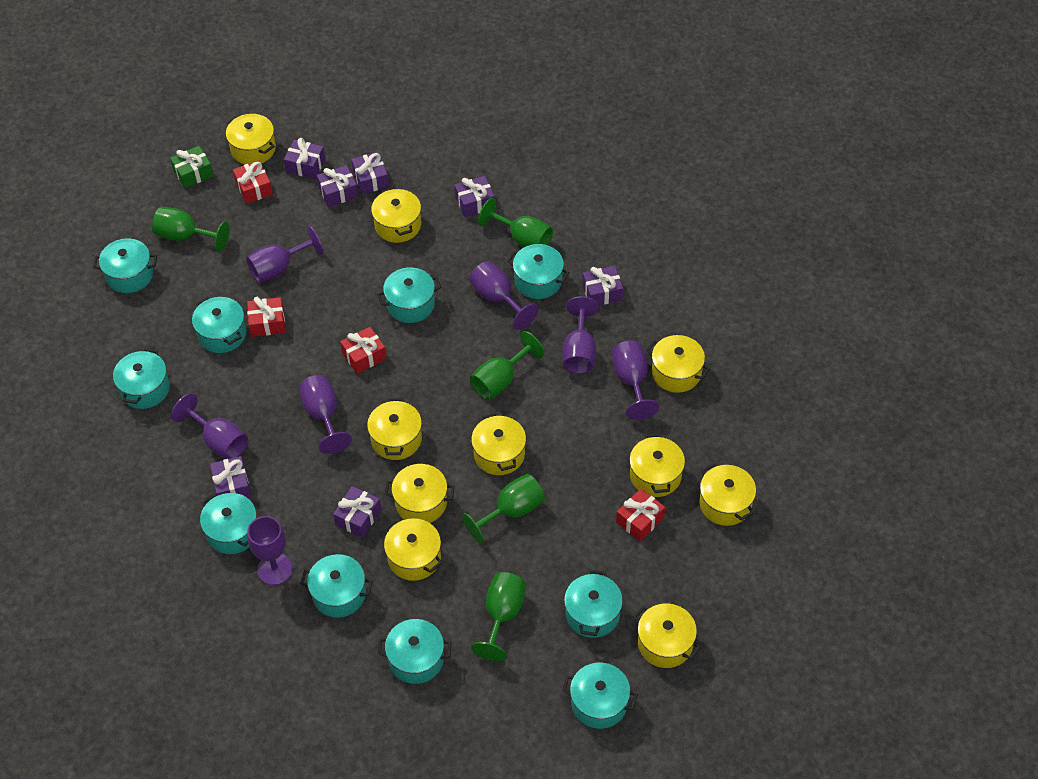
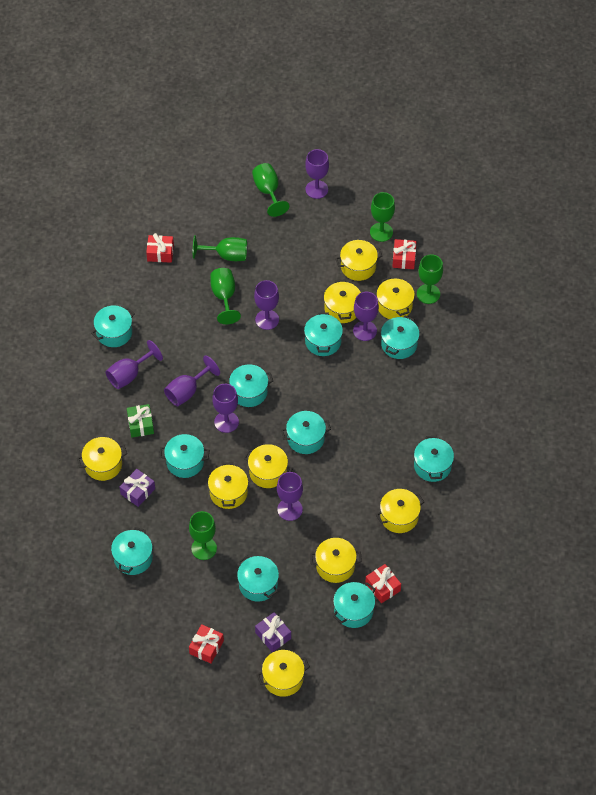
green goblet: 5 -> 6
purple gift: 7 -> 2
yellow pot: 10 -> 9

